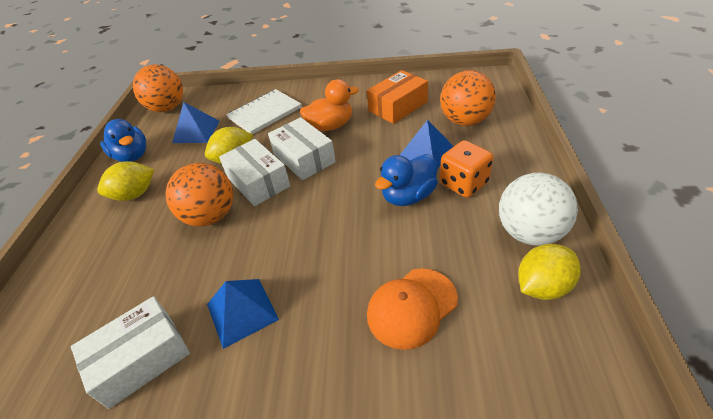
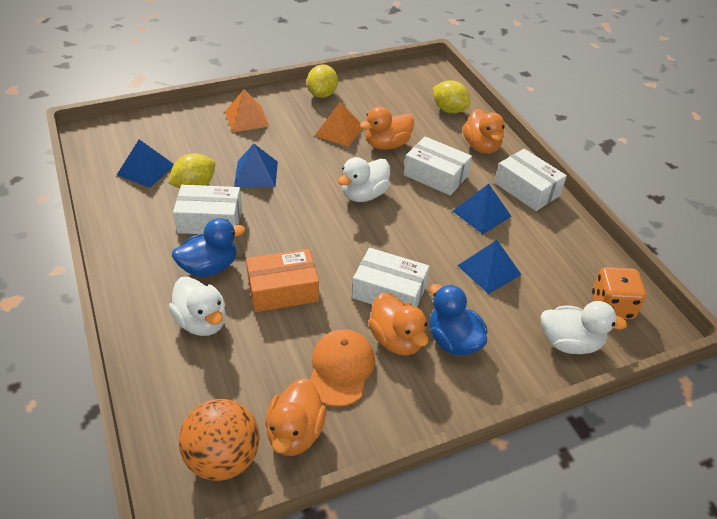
blue pyramid: 3 -> 4
orange ball: 3 -> 1
orange duck: 1 -> 4
orange pyramid: 0 -> 2
white ball: 1 -> 0
white box: 3 -> 4
white duck: 0 -> 3
white notebook: 1 -> 0

